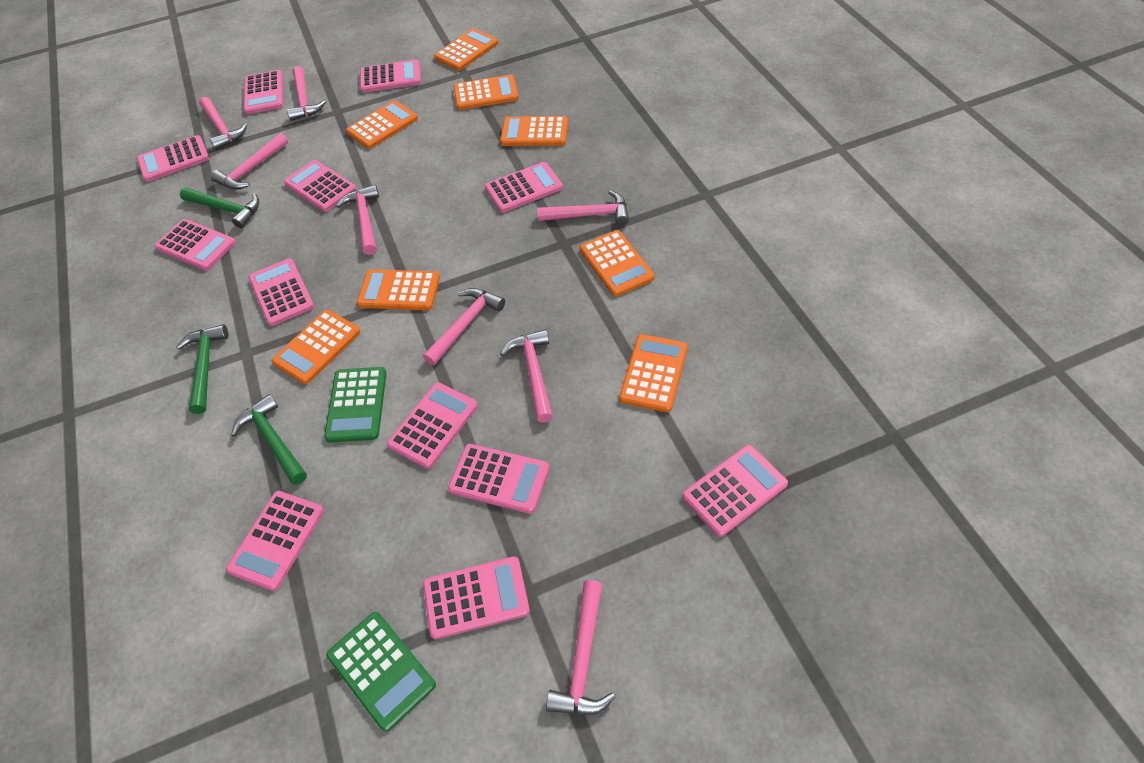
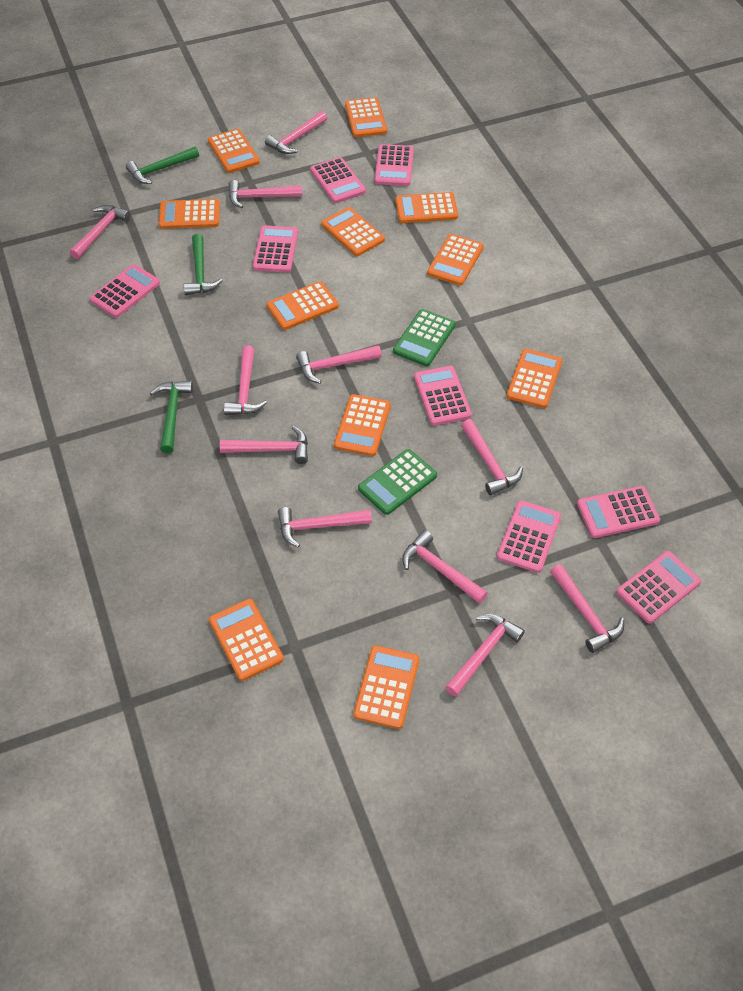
orange calculator: 8 -> 11
pink calculator: 12 -> 8
pink hammer: 8 -> 11

